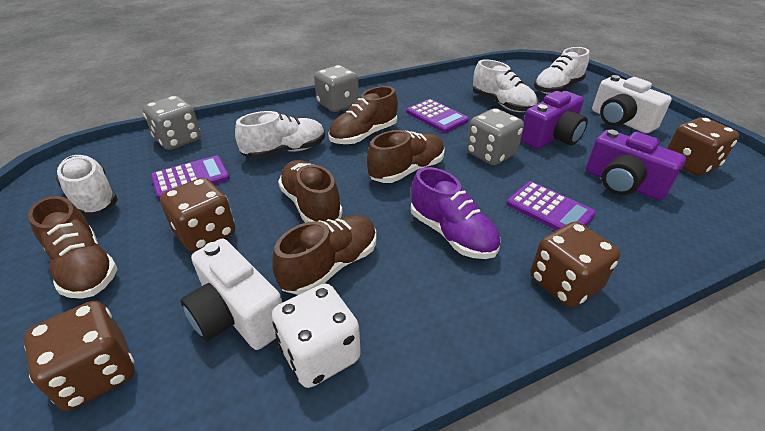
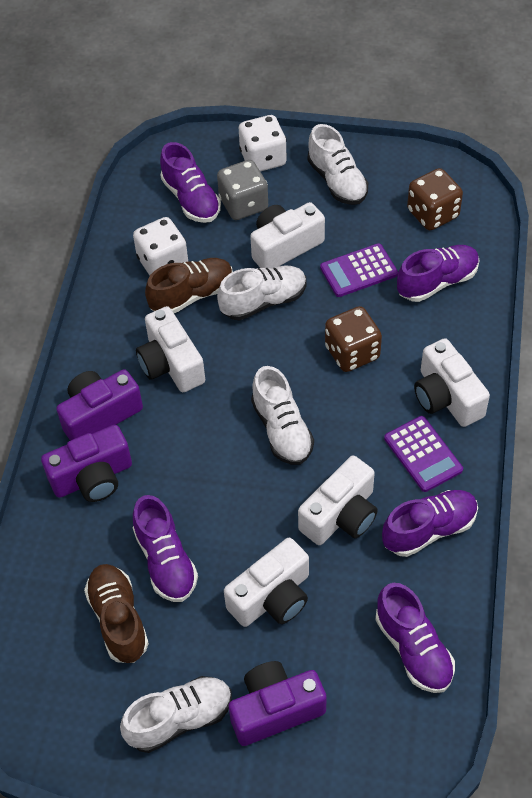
brown dice: 4 -> 2
brown shoe: 5 -> 2
grey dice: 3 -> 1
purple calculator: 3 -> 2
purple camera: 2 -> 3
purple shoe: 1 -> 5
white camera: 2 -> 5
white dice: 1 -> 2

